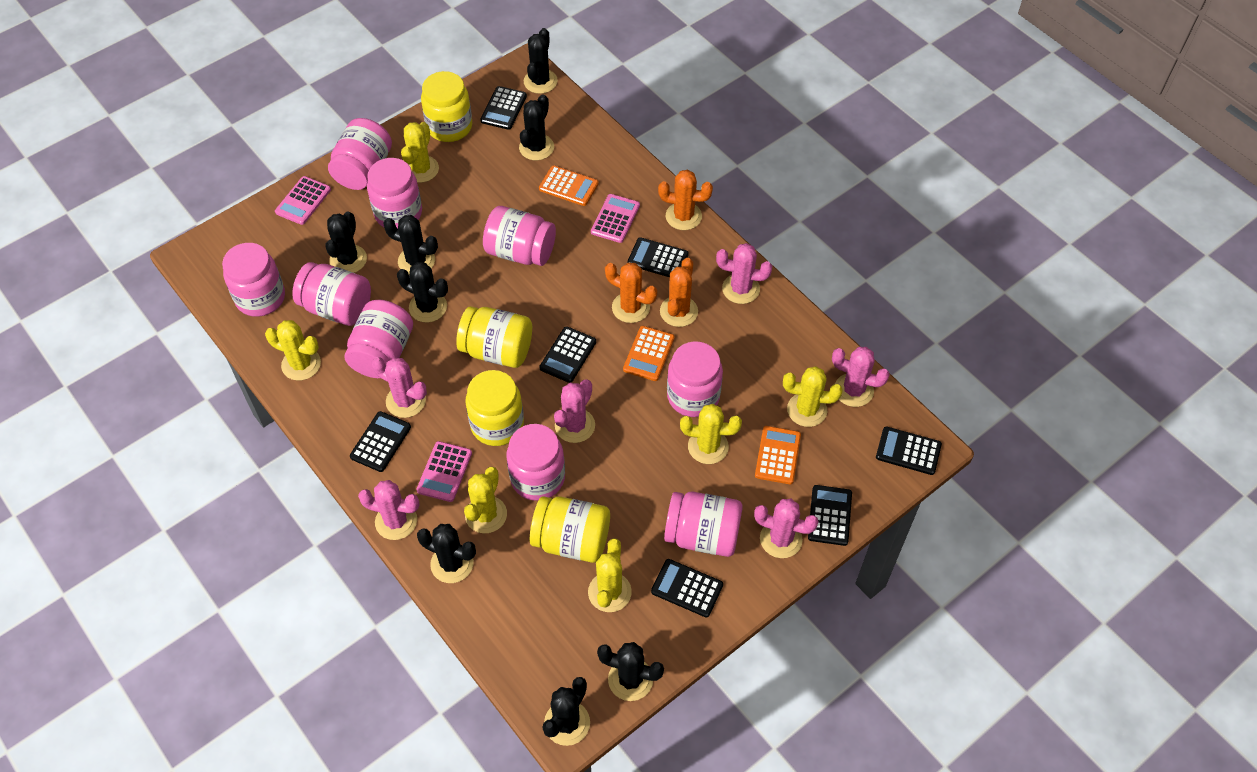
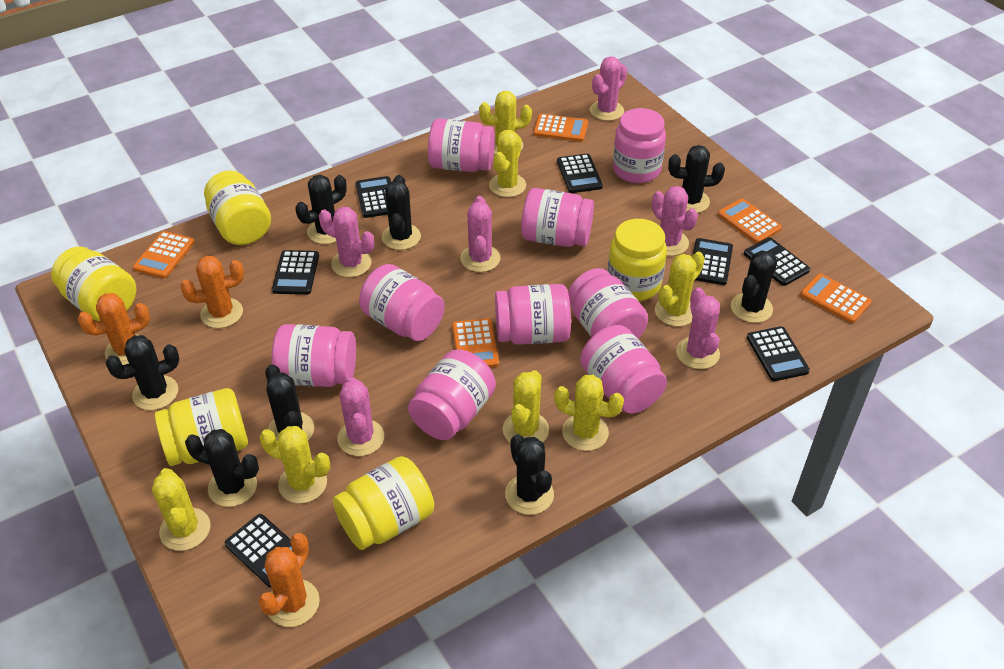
orange calculator: 3 -> 5
pink calculator: 3 -> 0
yellow cactus: 6 -> 7
yellow jar: 4 -> 5

